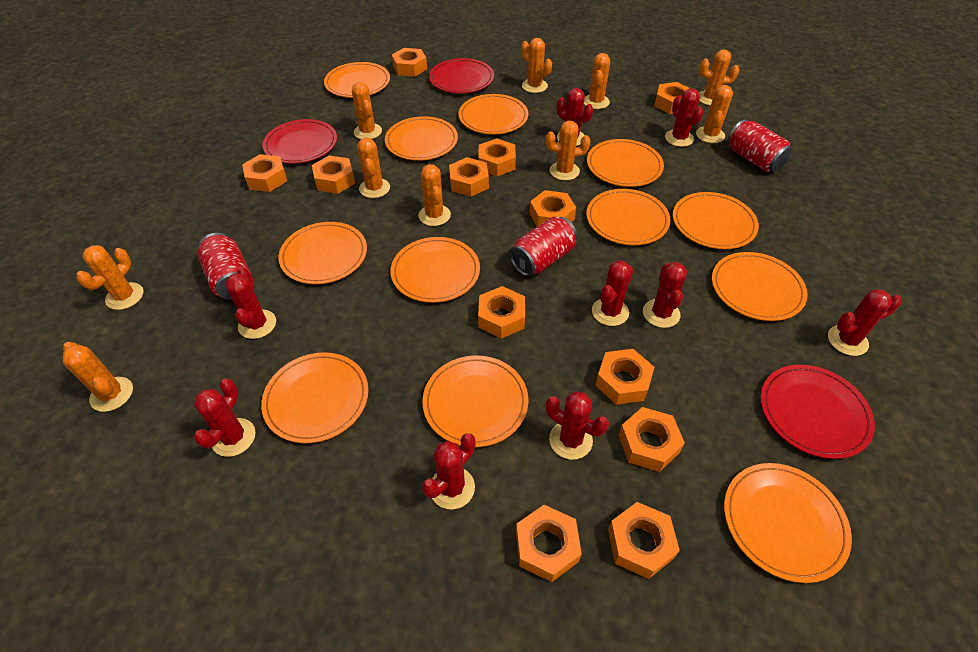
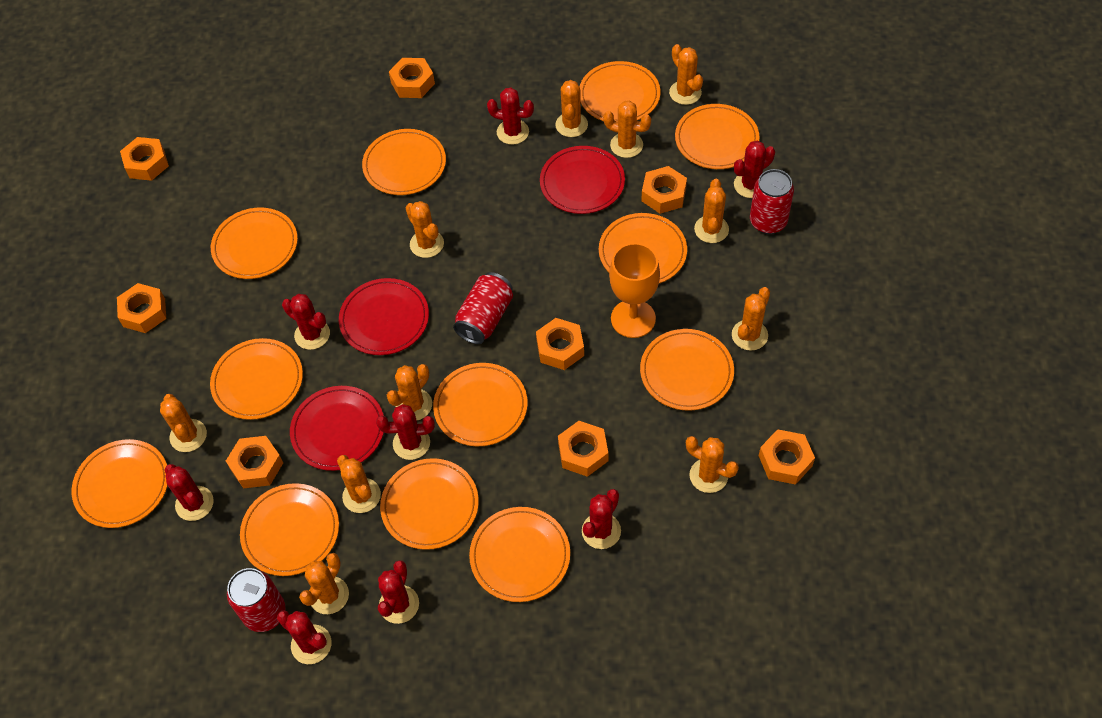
orange cactus: 10 -> 11
orange goblet: 0 -> 1
orange nut: 12 -> 8
red cactus: 9 -> 8

